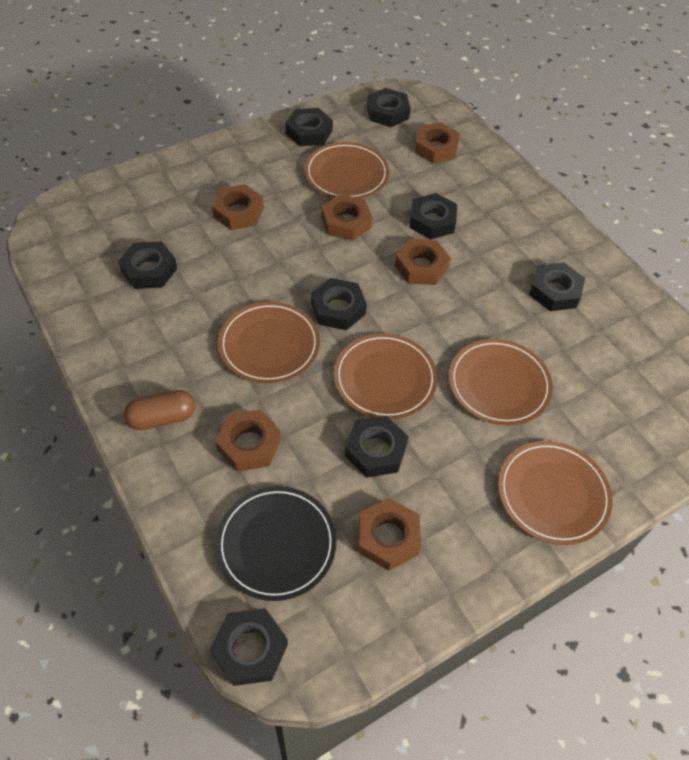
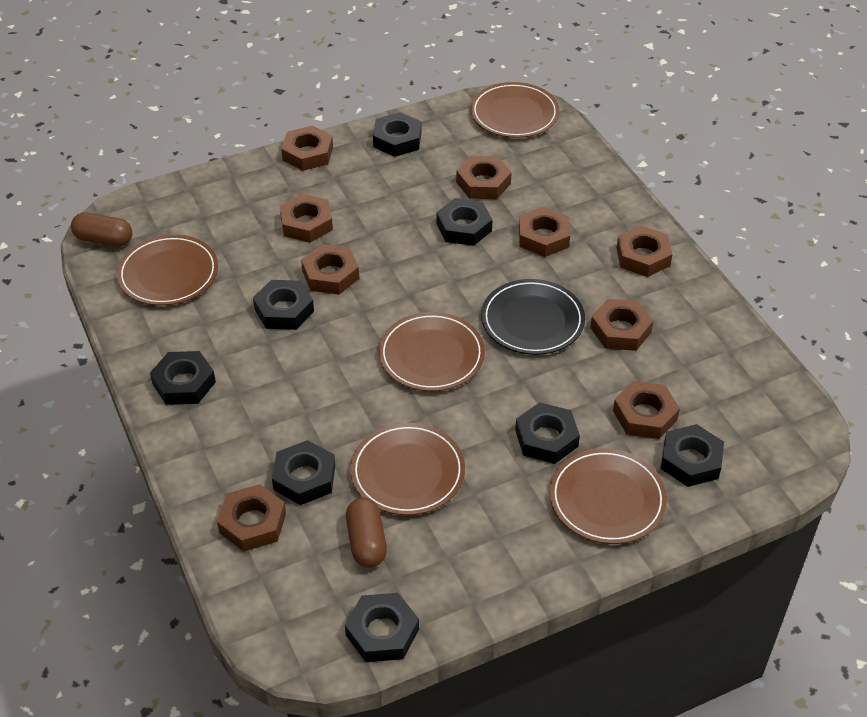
brown capsule: 1 -> 2
brown nut: 6 -> 9

